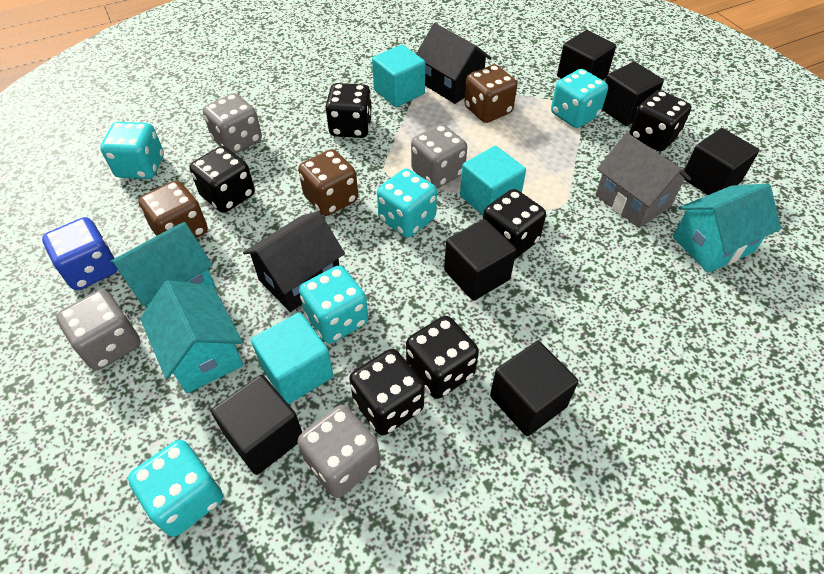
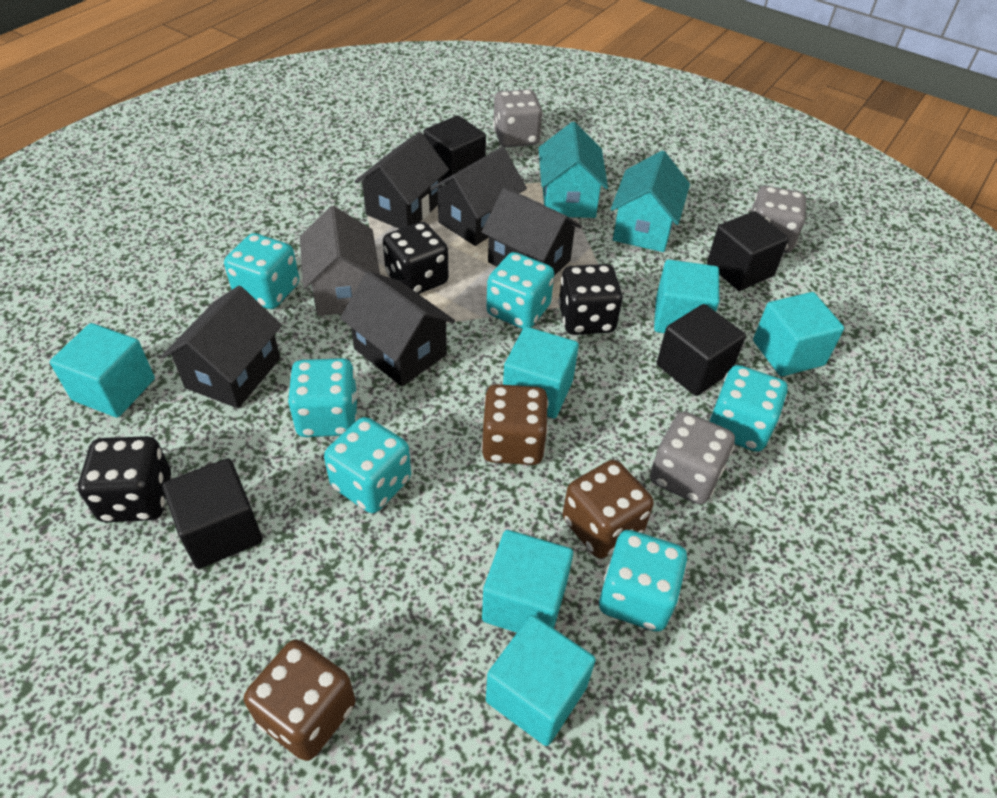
black cube: 6 -> 4
black dice: 6 -> 3
black house: 2 -> 5
blue dice: 1 -> 0
grey dice: 4 -> 3
turquoise cube: 3 -> 6
turquoise dice: 5 -> 6
turquoise house: 3 -> 2

